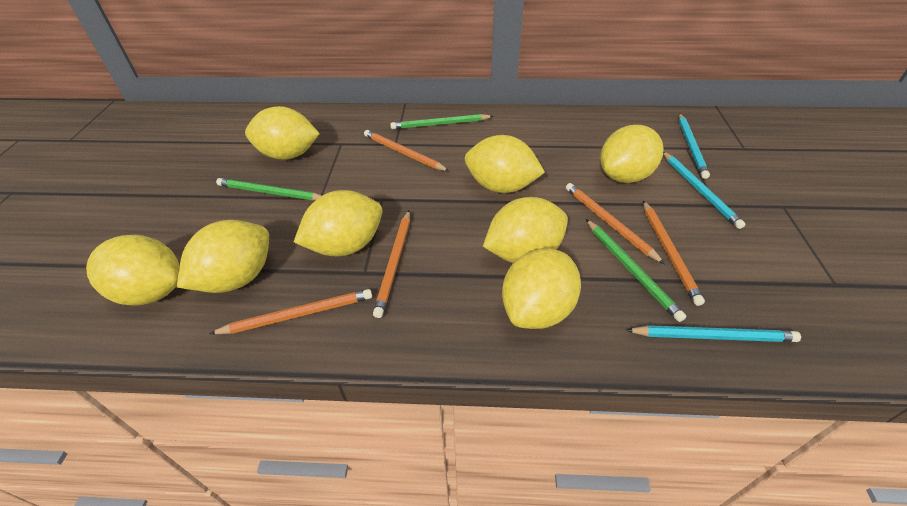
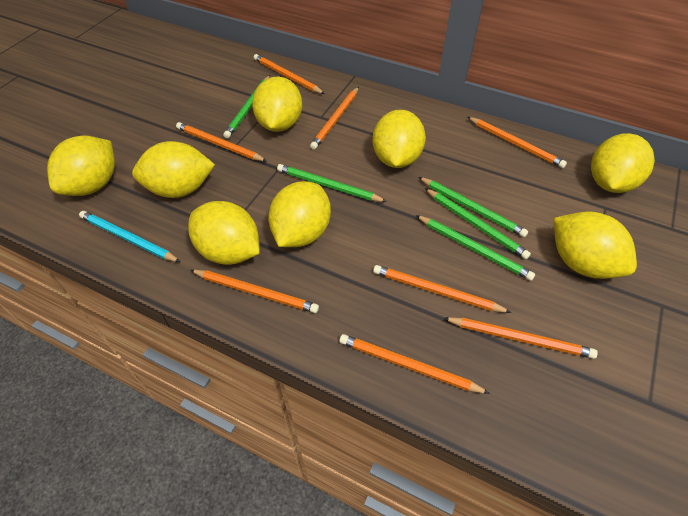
green pencil: 3 -> 5
orange pencil: 5 -> 8
turquoise pencil: 3 -> 1

